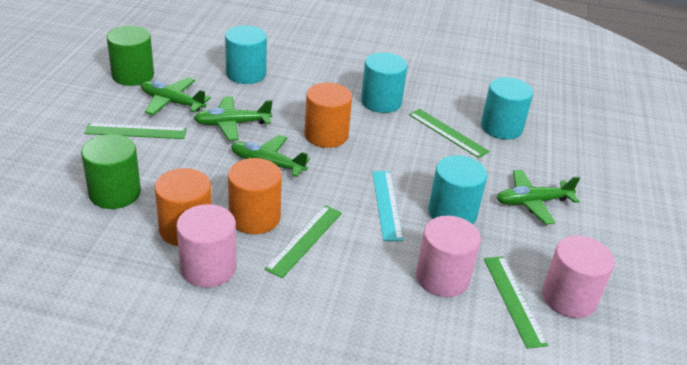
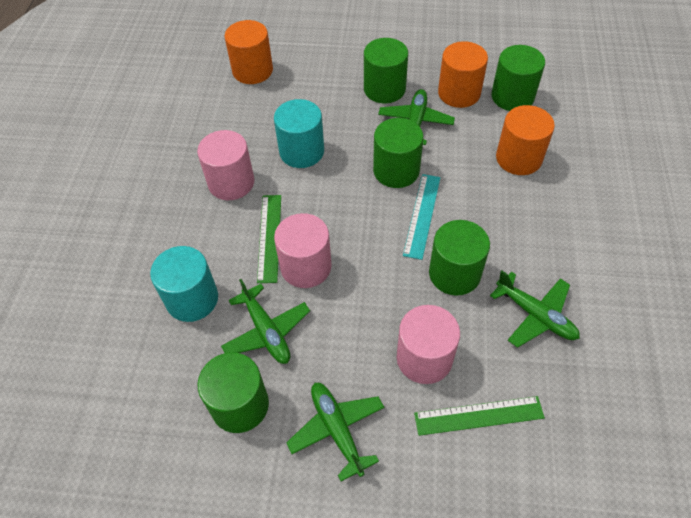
green cylinder: 2 -> 5
green ruler: 4 -> 2
turquoise cylinder: 4 -> 2

